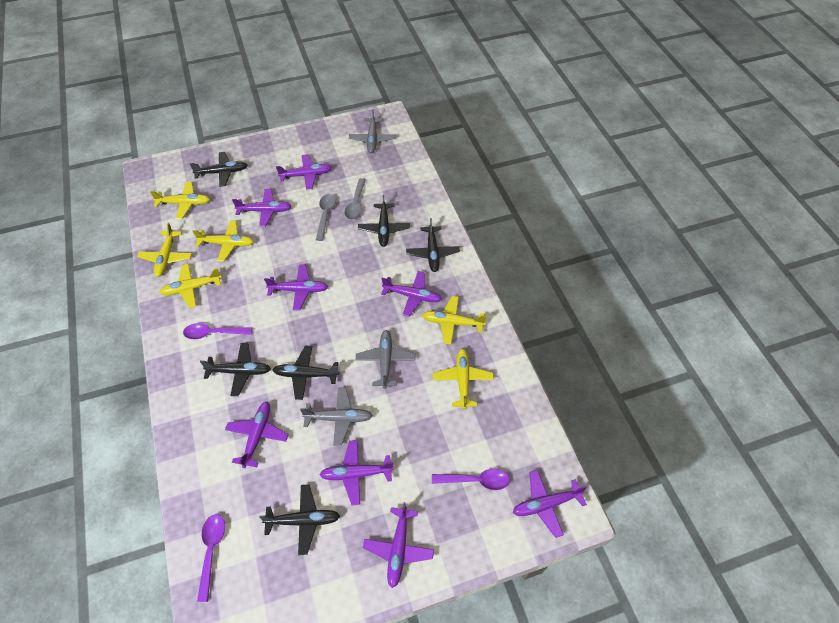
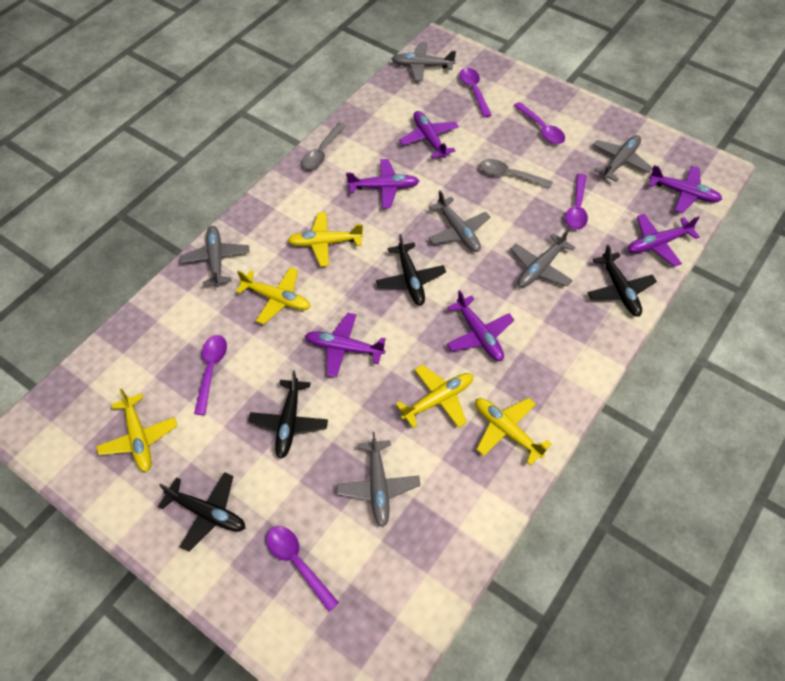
black plane: 6 -> 4
grey plane: 3 -> 6
purple plane: 8 -> 6
purple spoon: 3 -> 5
yellow plane: 6 -> 5

